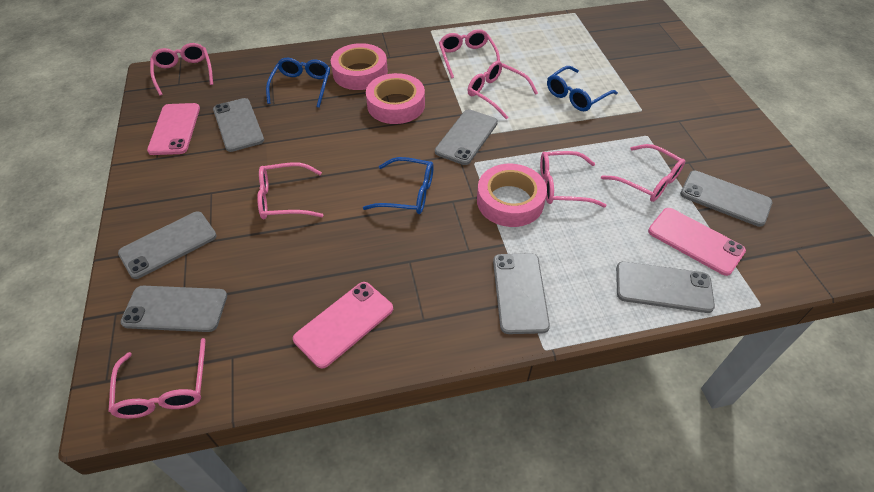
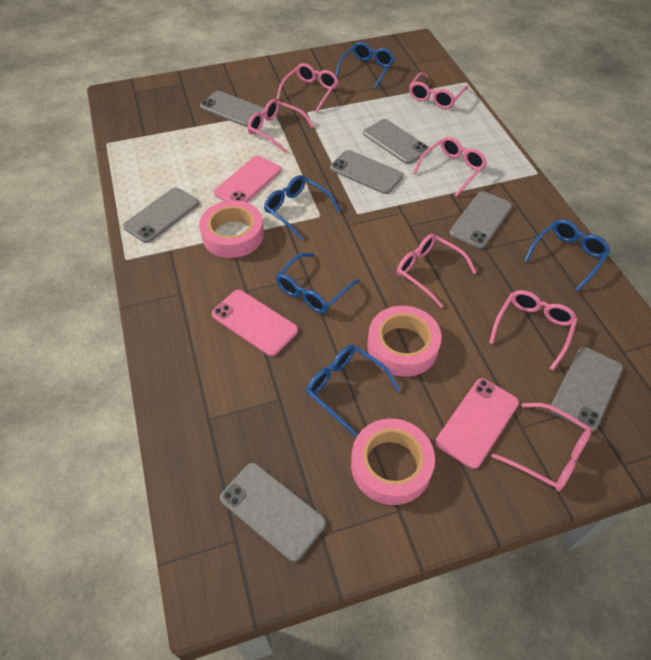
blue glasses: 3 -> 5

